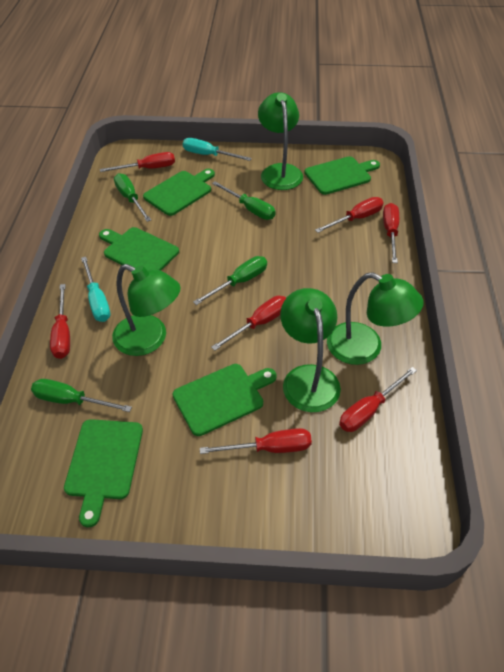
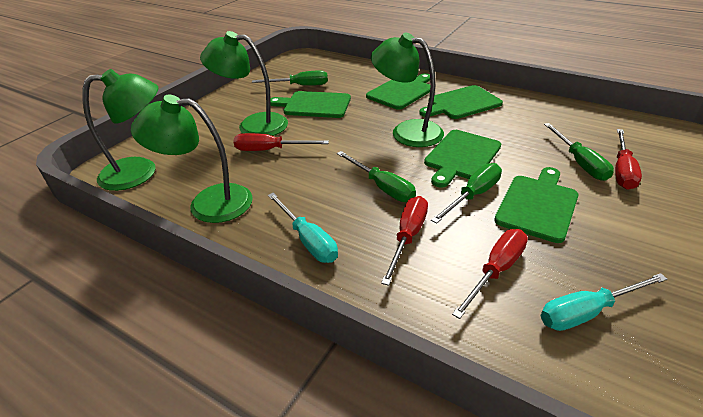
red screwdriver: 7 -> 4

